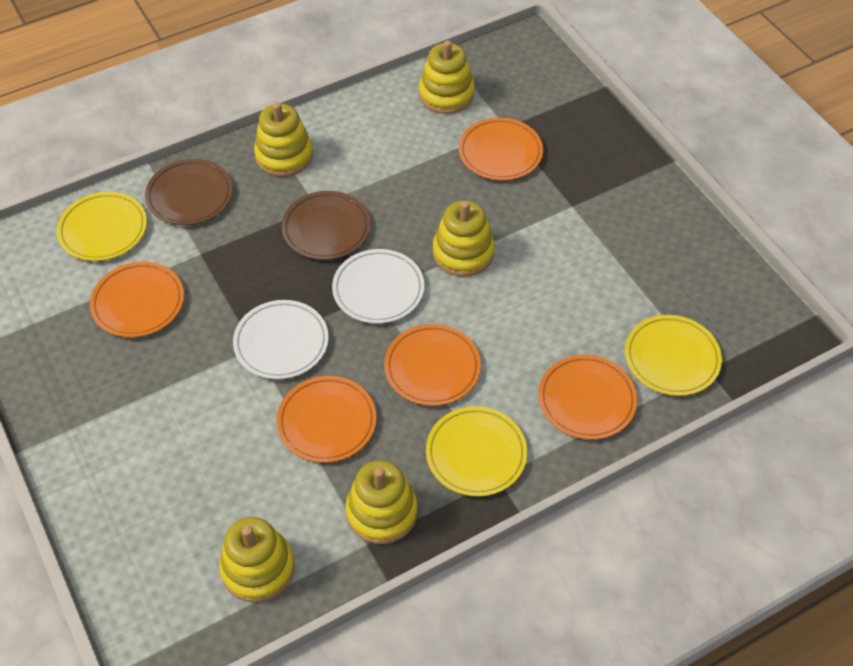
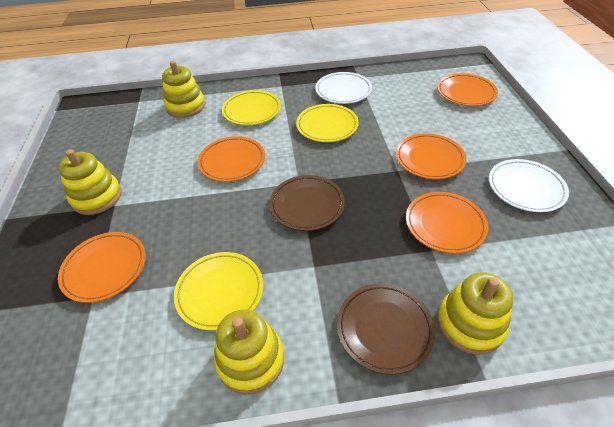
yellow stacking toy: 5 -> 4

